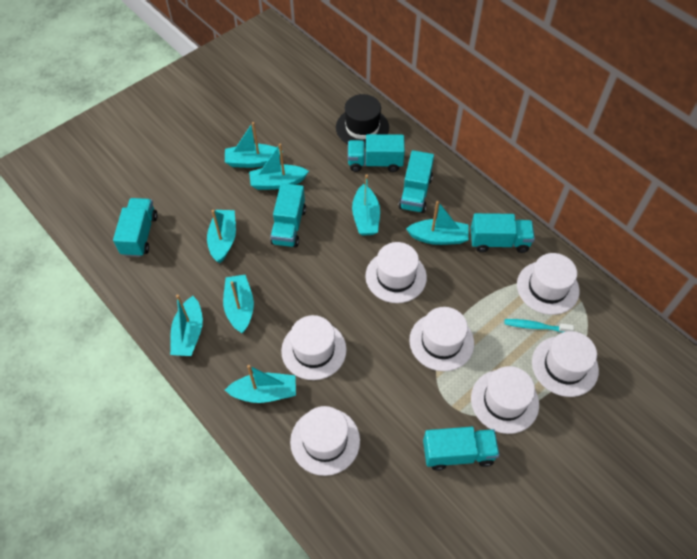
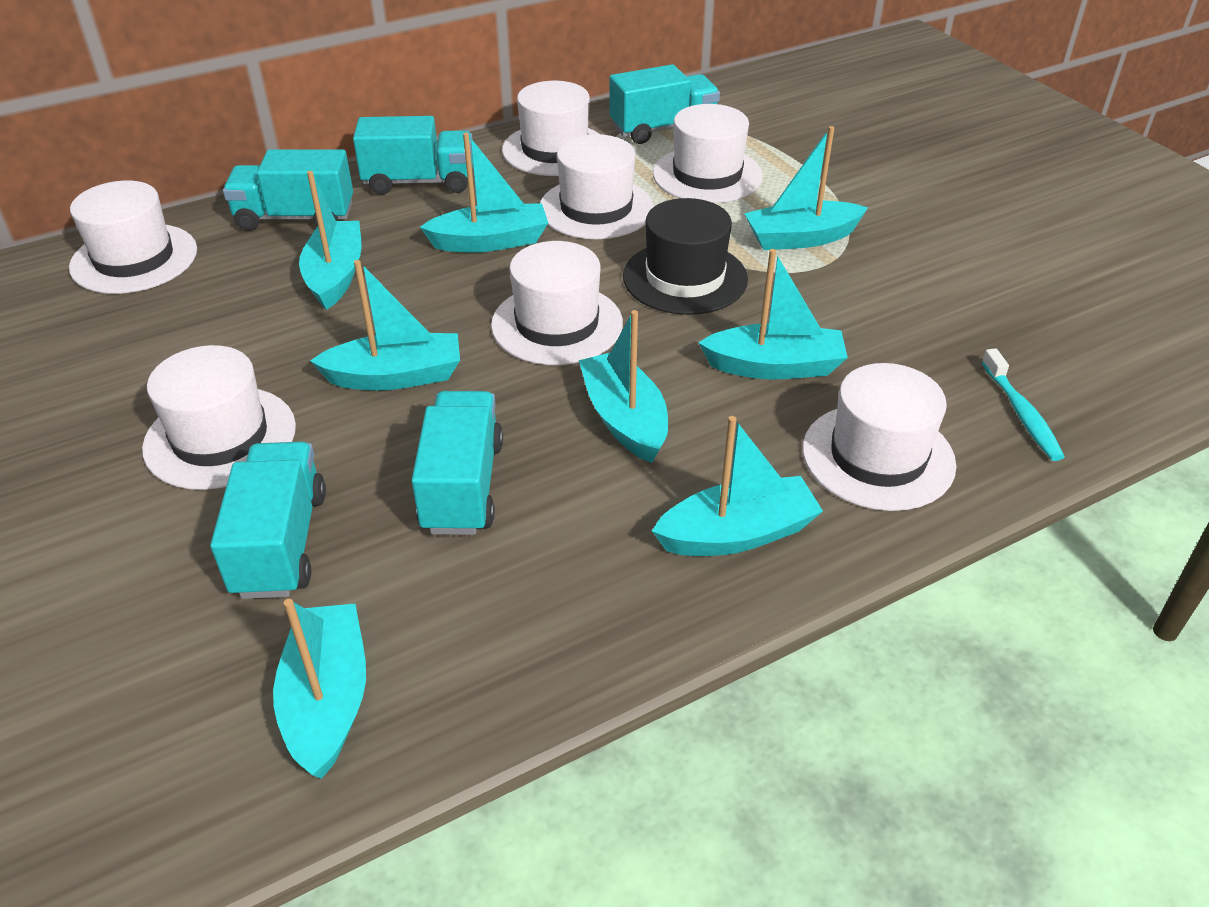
turquoise truck: 6 -> 5

